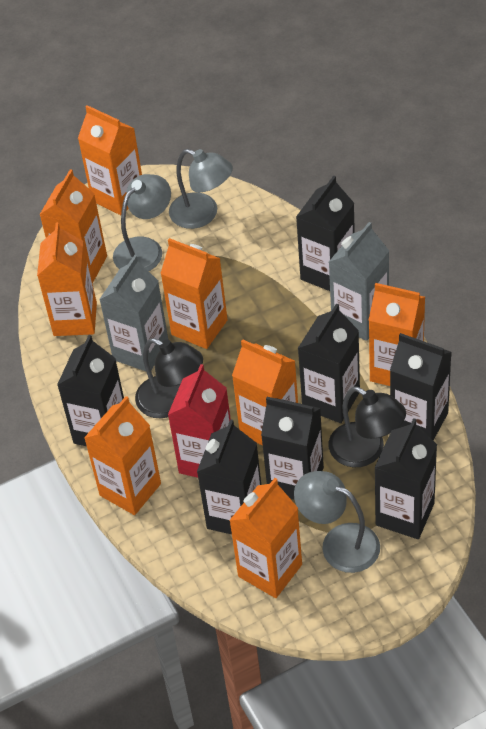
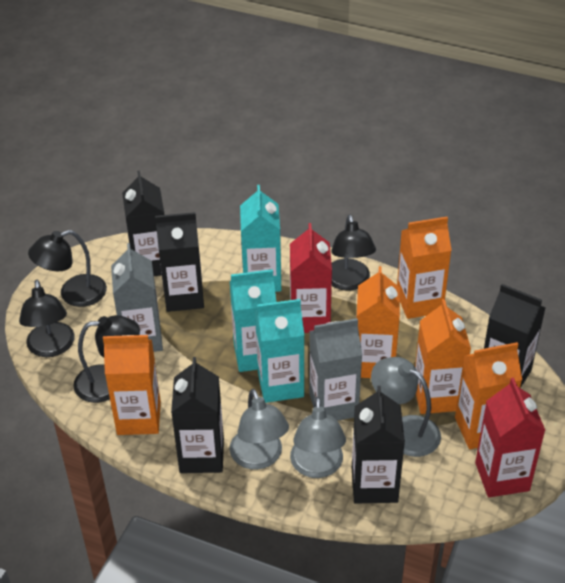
black carton: 7 -> 5
black lamp: 2 -> 4
orange carton: 8 -> 5
red carton: 1 -> 2
turquoise carton: 0 -> 3

